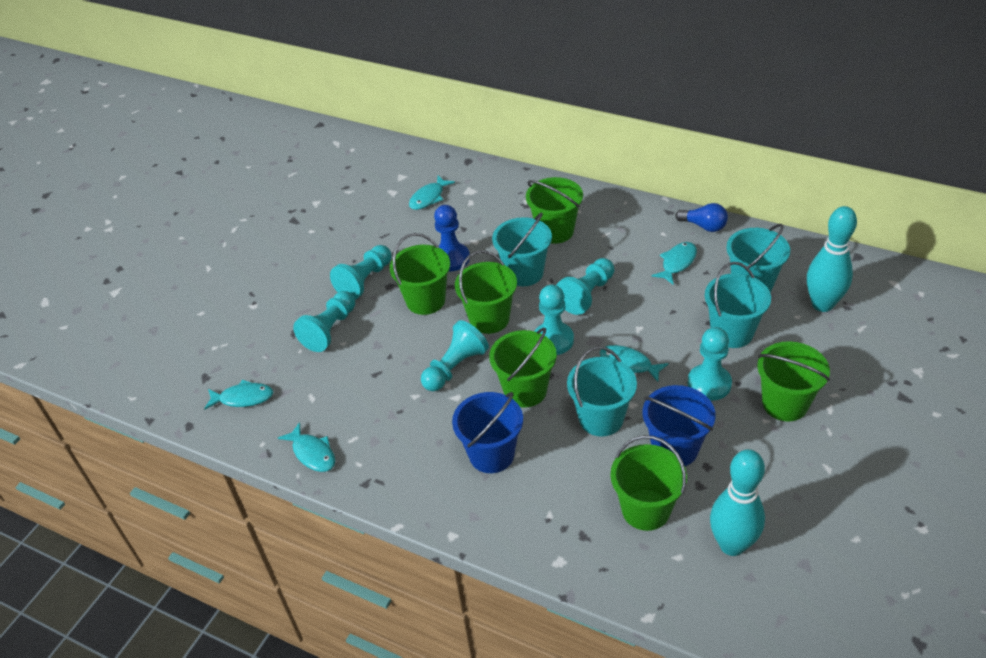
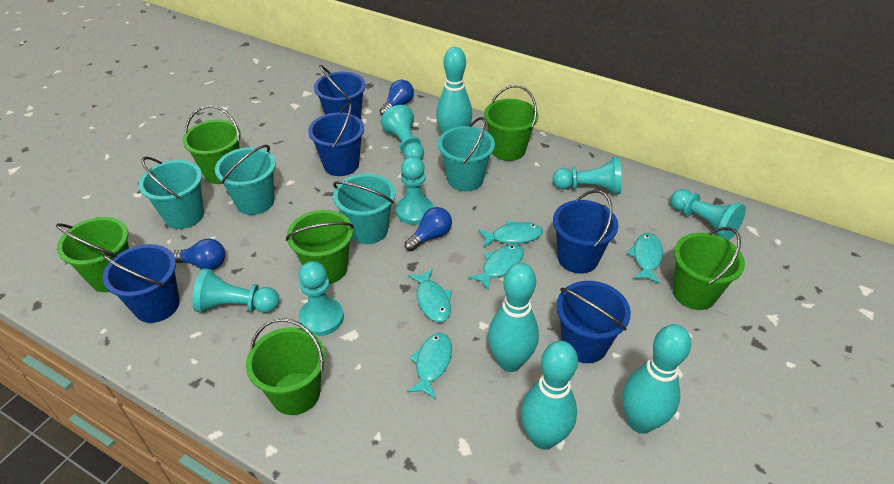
blue bucket: 2 -> 5
blue light bulb: 1 -> 3
blue pawn: 1 -> 0
turquoise bowling pin: 2 -> 4

